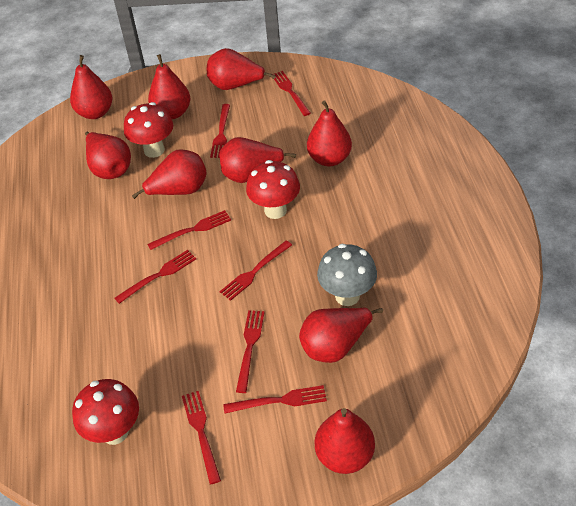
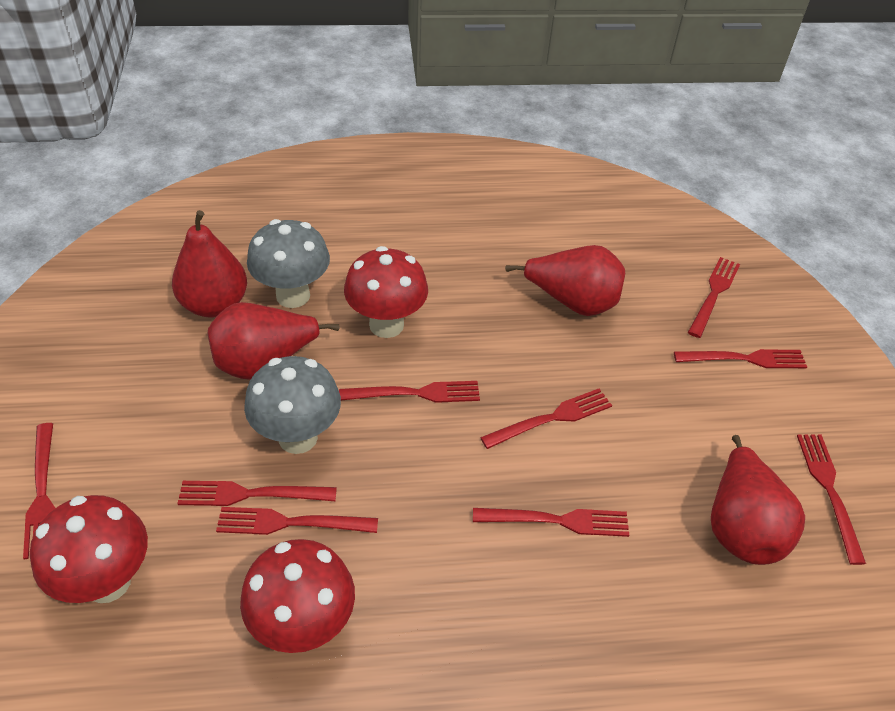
grey mushroom: 1 -> 2
red fork: 8 -> 9
red pear: 9 -> 4

